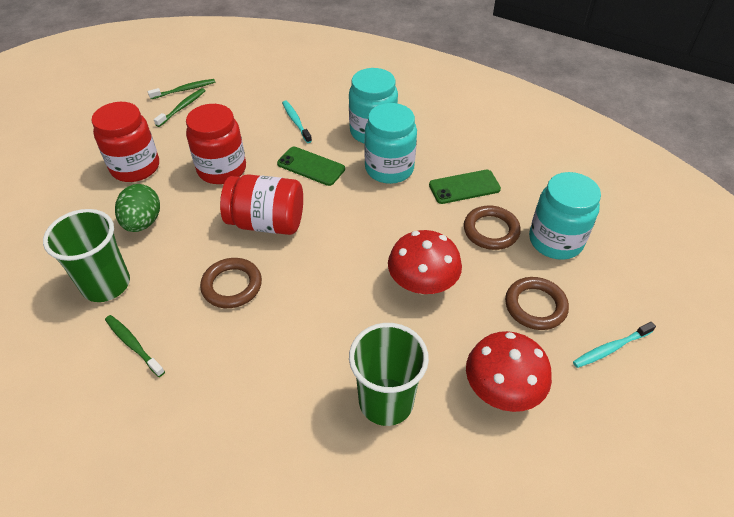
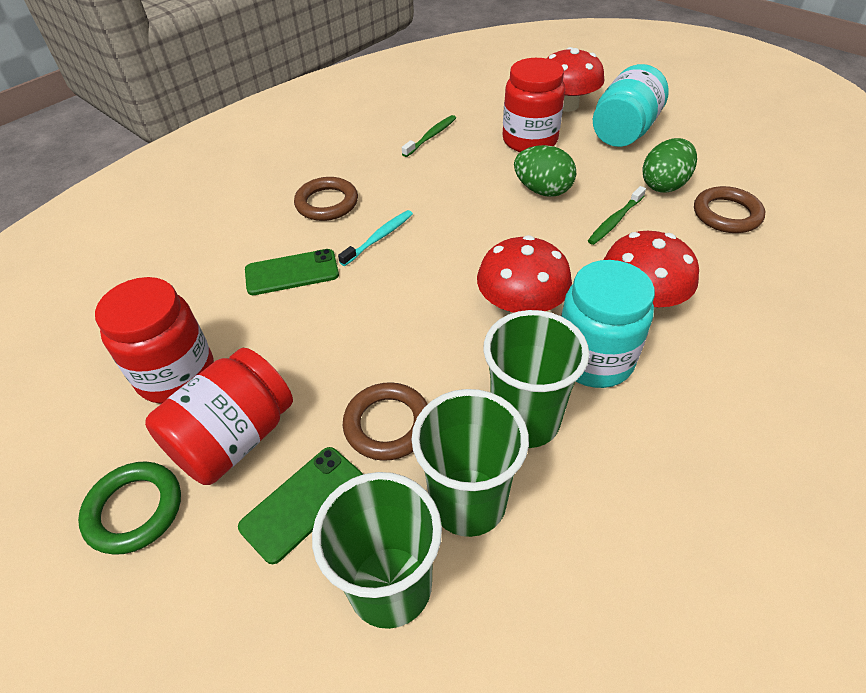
green cup: 2 -> 3
green egg: 1 -> 2
green ring: 0 -> 1
green toothbrush: 3 -> 2
red mushroom: 2 -> 3
turquoise jar: 3 -> 2
turquoise toothbrush: 2 -> 1

